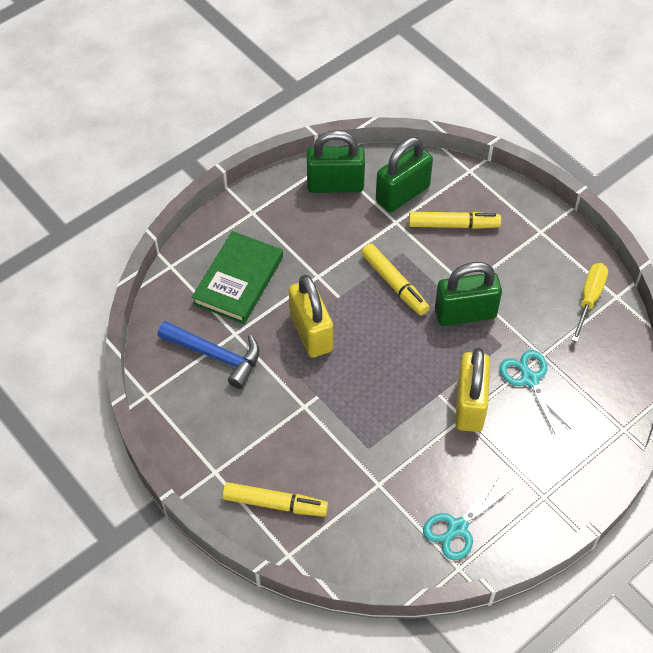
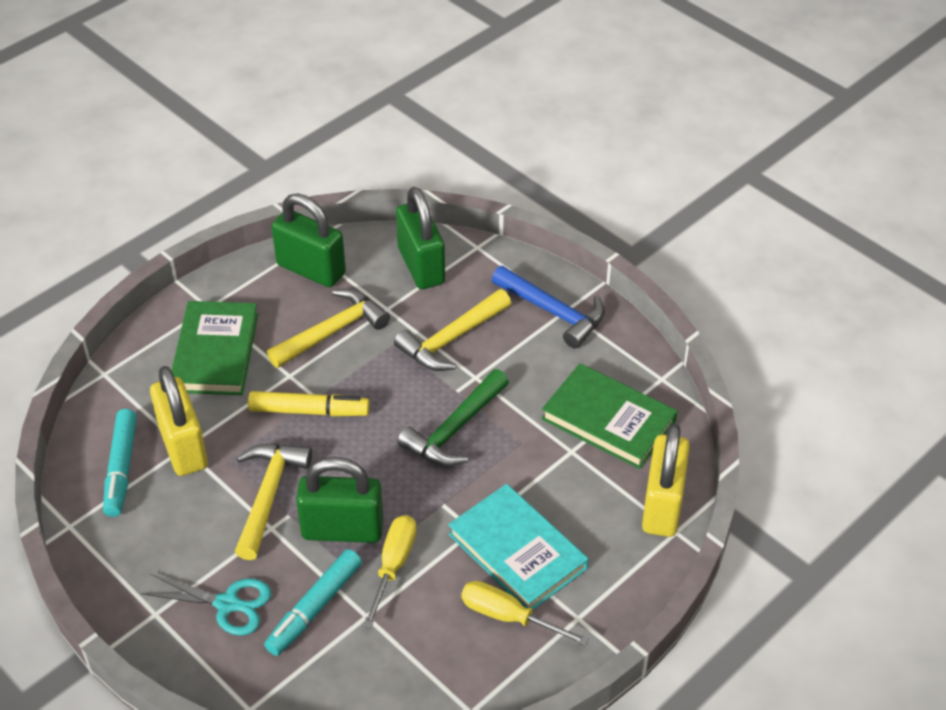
green book: 1 -> 2
green hammer: 0 -> 1
turquoise book: 0 -> 1
turquoise marker: 0 -> 2
turquoise scissors: 2 -> 1
yellow hammer: 0 -> 3
yellow marker: 3 -> 1
yellow screwdriver: 1 -> 2

